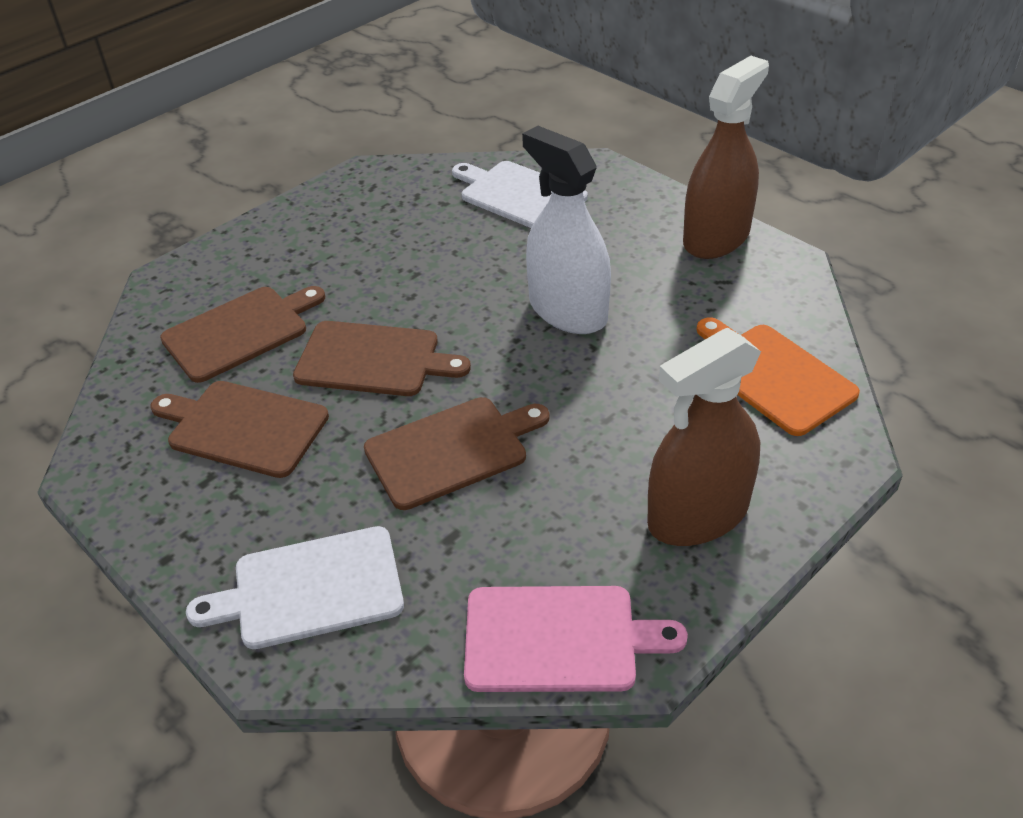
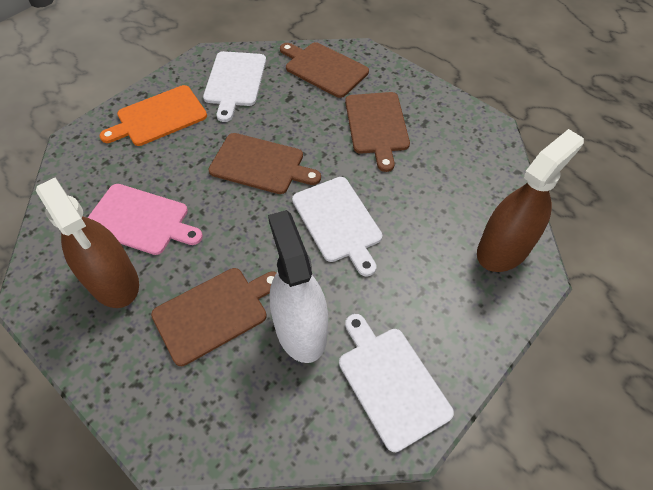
white cutting board: 2 -> 3

